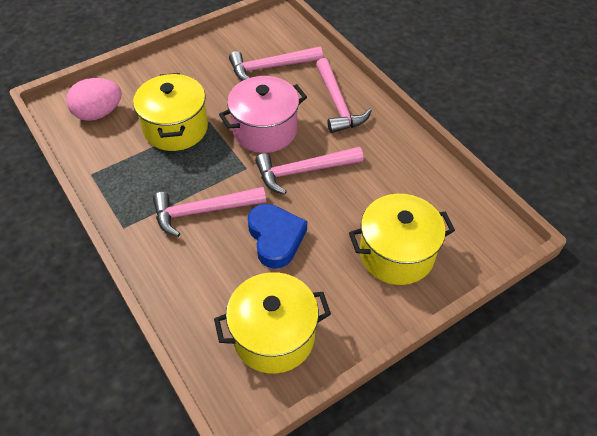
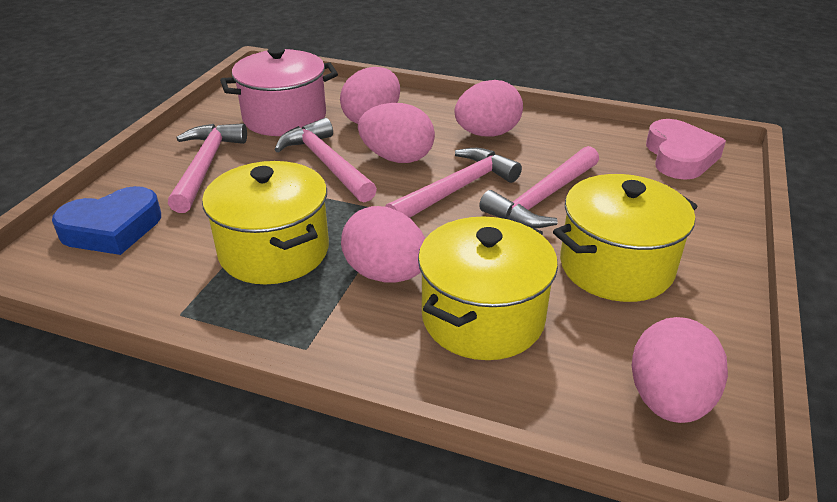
pink egg: 1 -> 5
pink heart: 0 -> 1

